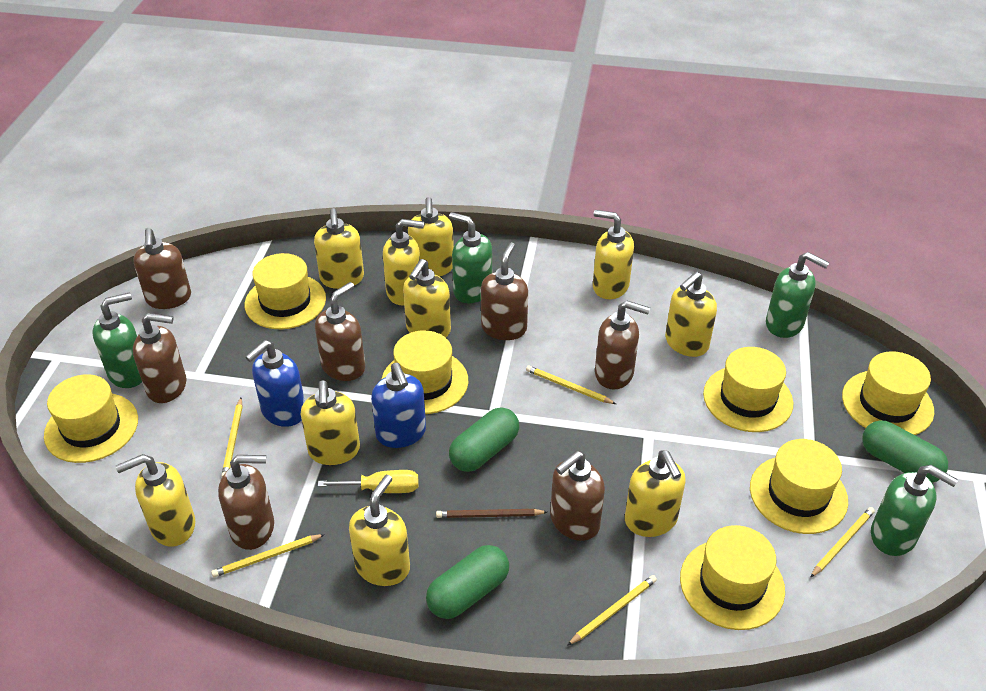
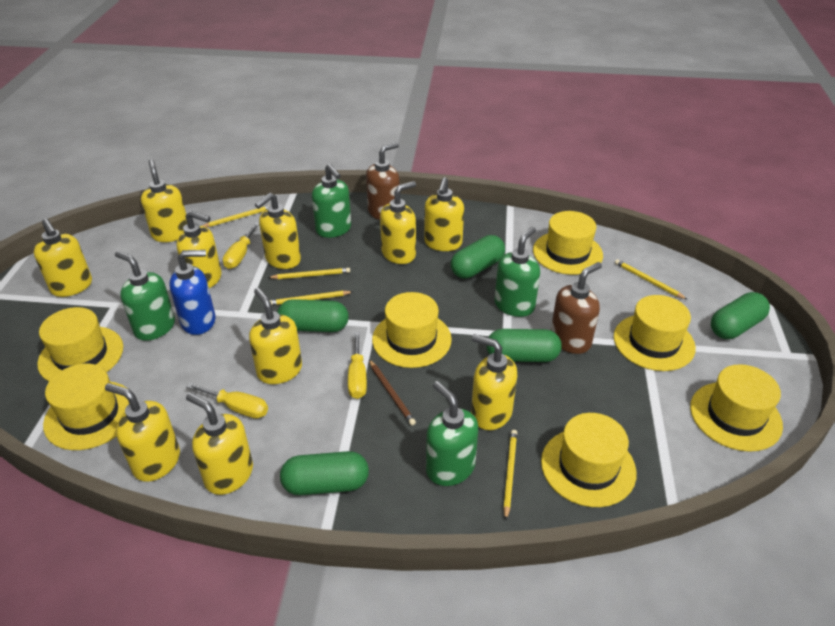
blue soap dispenser: 2 -> 1
brown soap dispenser: 7 -> 2
green capsule: 3 -> 5
yellow screwdriver: 1 -> 3

